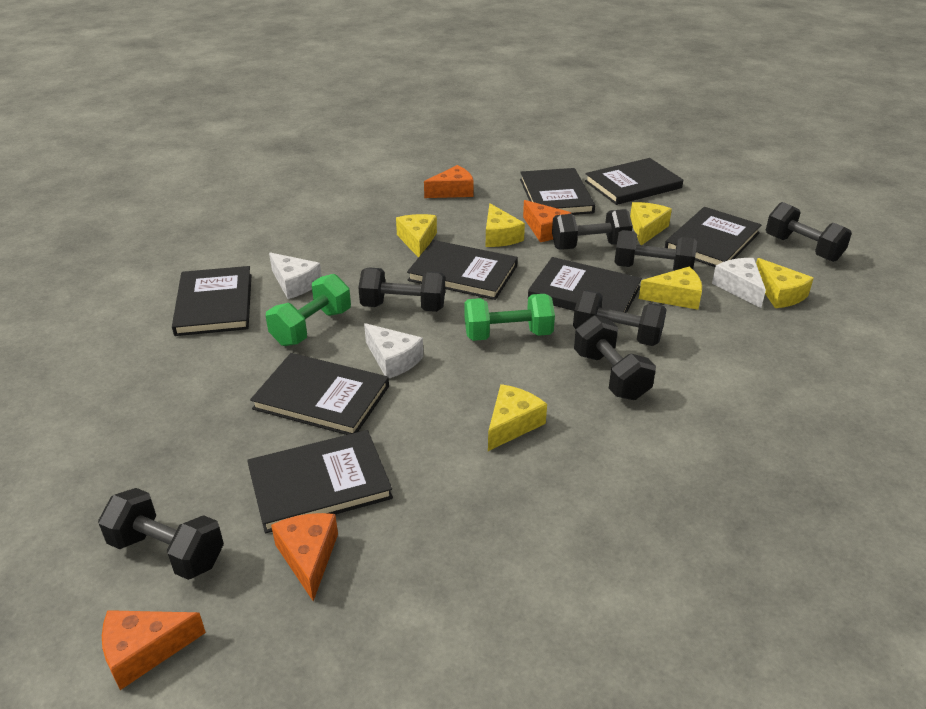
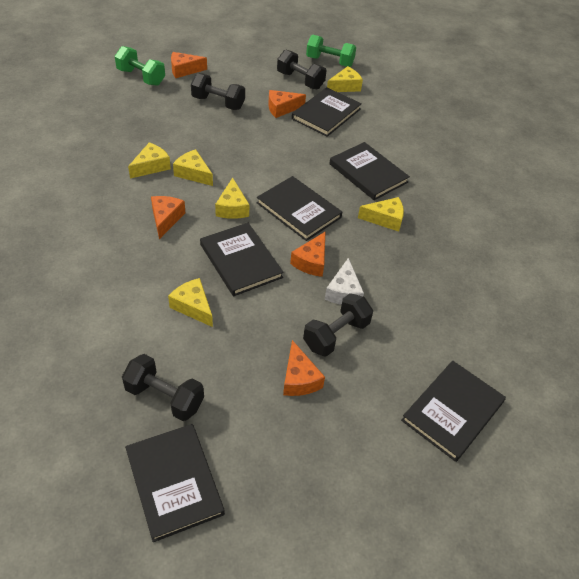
black book: 8 -> 6
black dumbbell: 7 -> 4
orange cheese: 4 -> 5
white cheese: 3 -> 1

